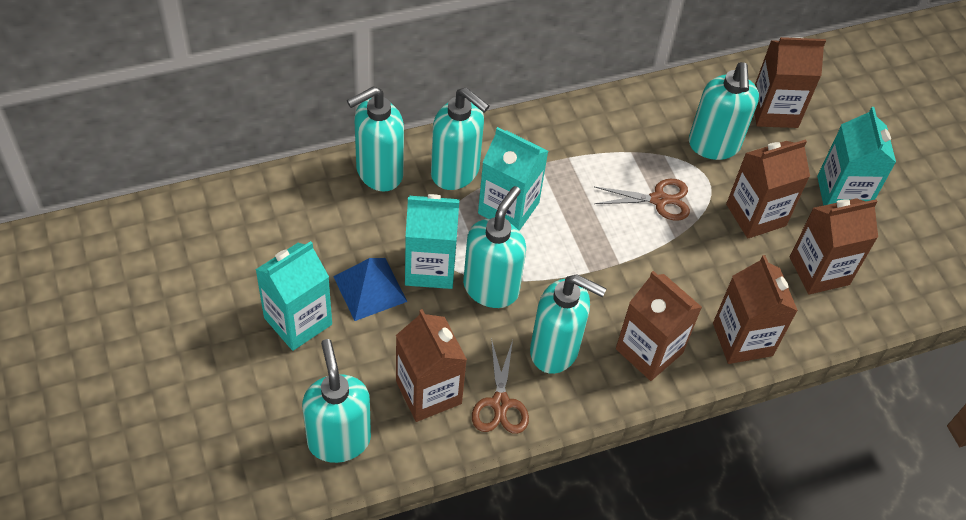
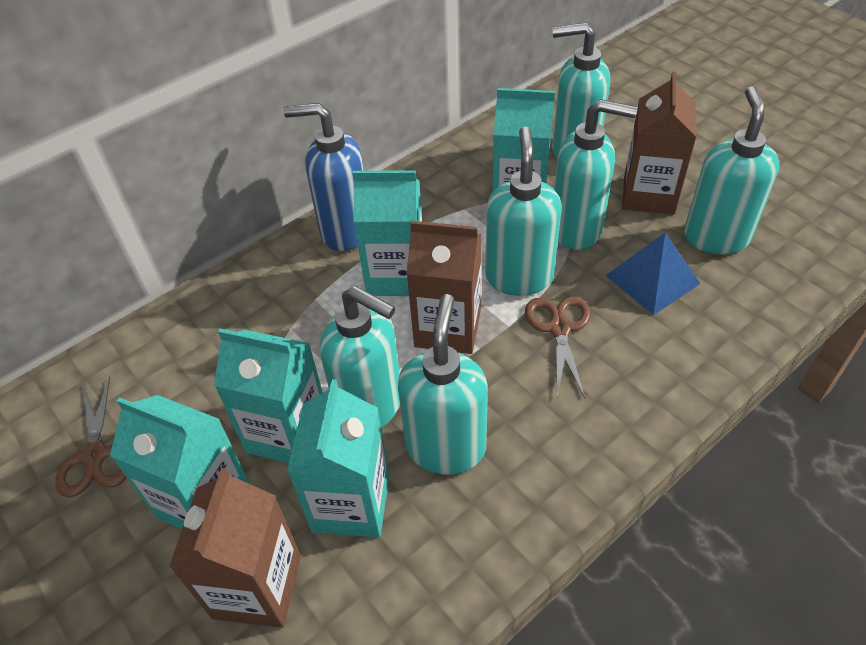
blue soap dispenser: 0 -> 1
brown carton: 6 -> 3
turquoise carton: 4 -> 5

